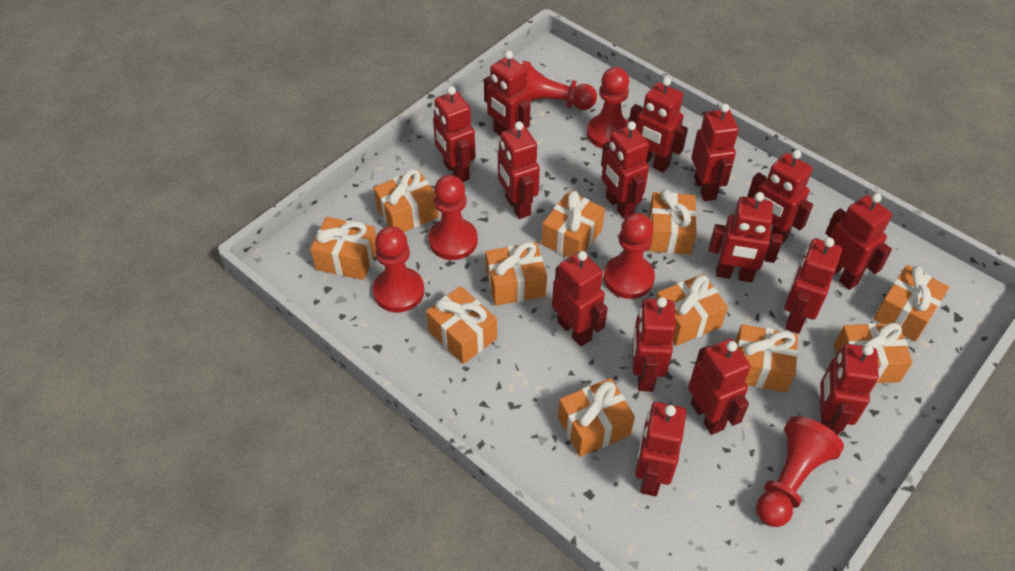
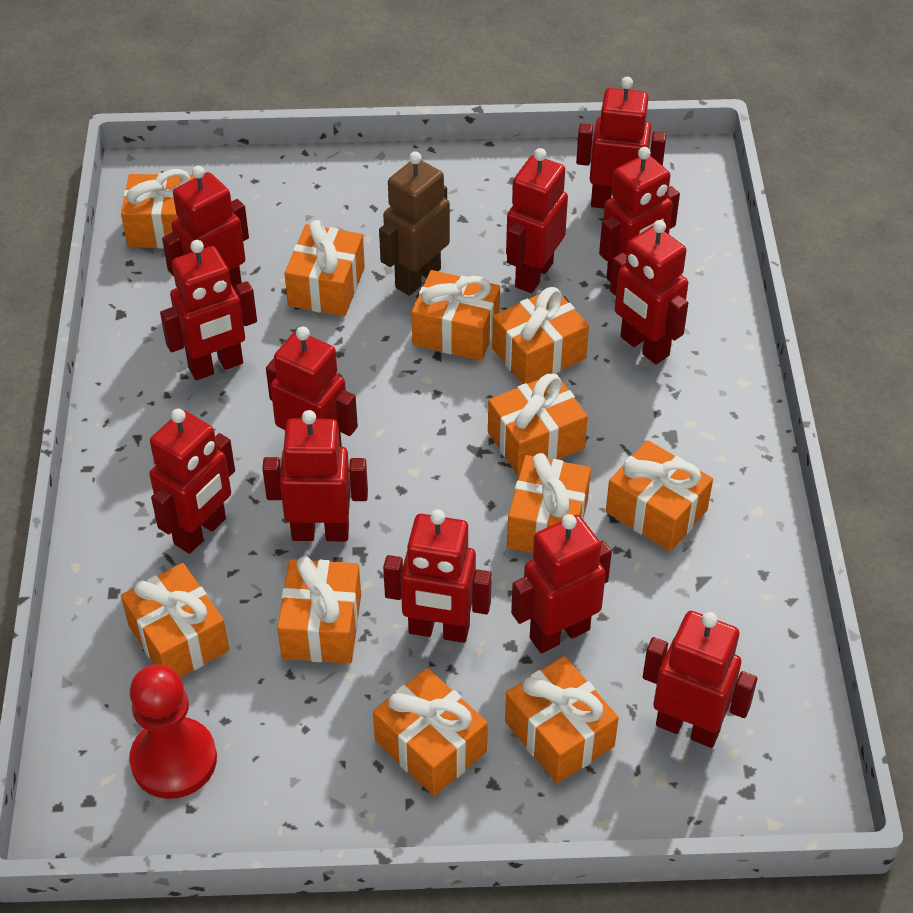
brown robot: 0 -> 1
red pawn: 6 -> 1
red robot: 15 -> 12

